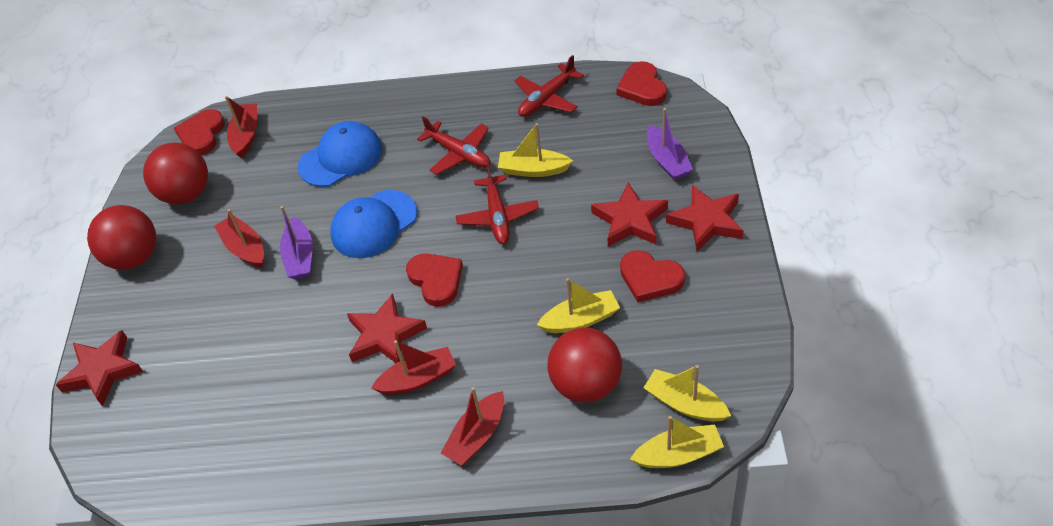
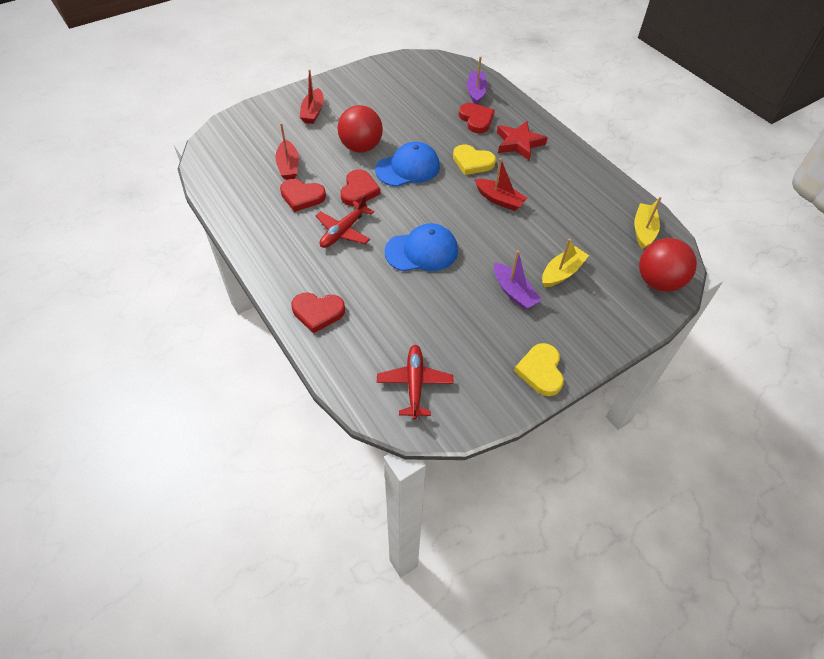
red ball: 3 -> 2
red boat: 4 -> 3
red plane: 3 -> 2
red star: 4 -> 1
yellow boat: 4 -> 2
yellow heart: 0 -> 2

